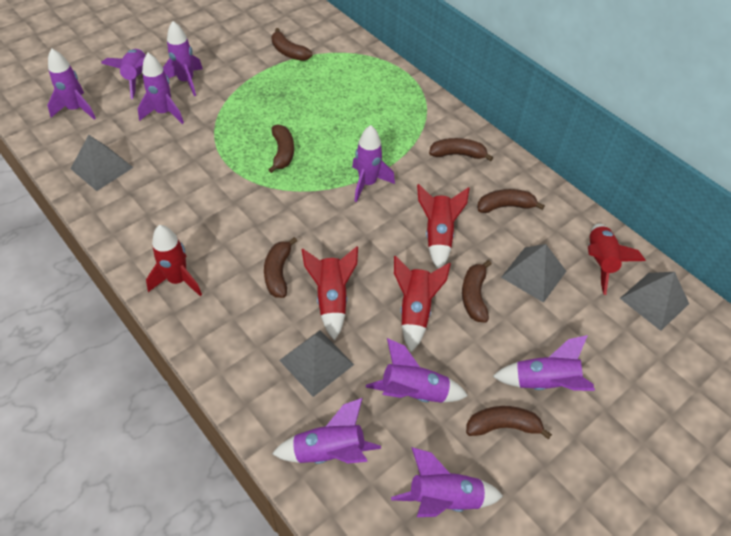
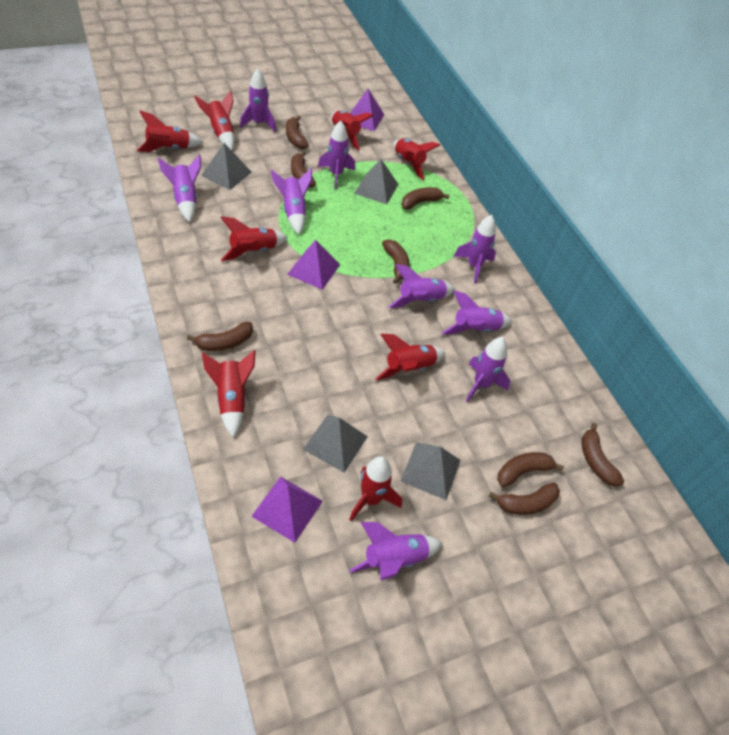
brown banana: 7 -> 8
purple pyramid: 0 -> 3
red rocket: 5 -> 8

